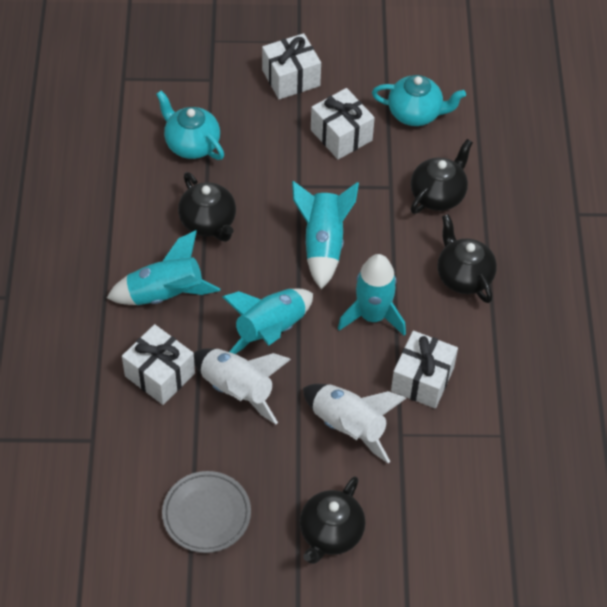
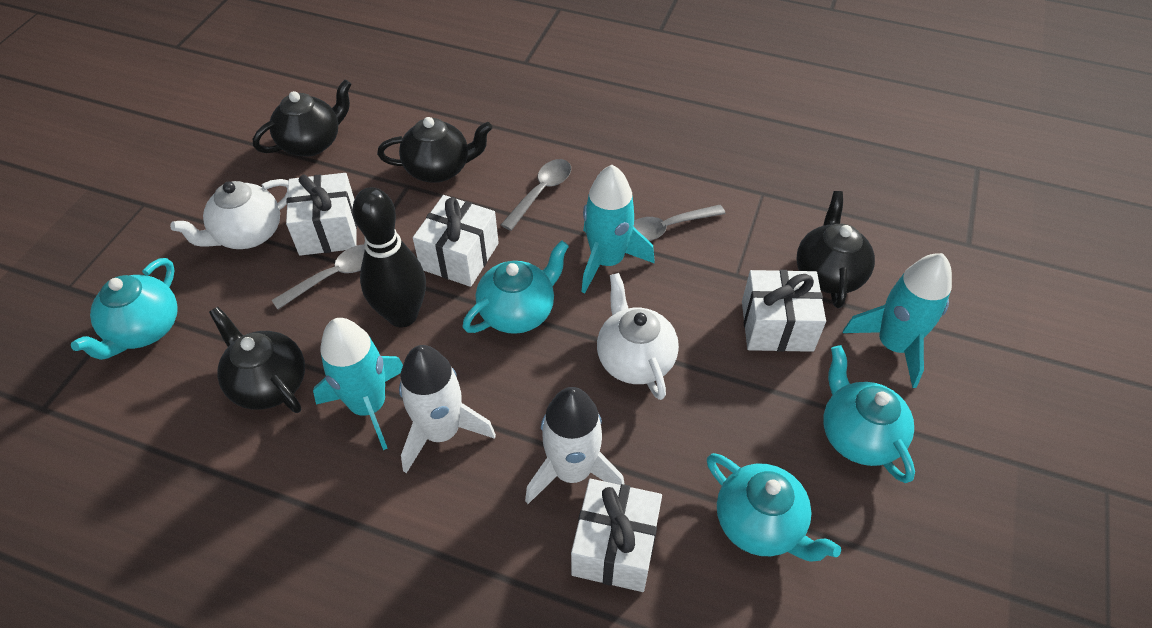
black bowling pin: 0 -> 1
grey plate: 1 -> 0
grey spoon: 0 -> 3
turquoise rocket: 4 -> 3
turquoise teapot: 2 -> 4
white teapot: 0 -> 2

